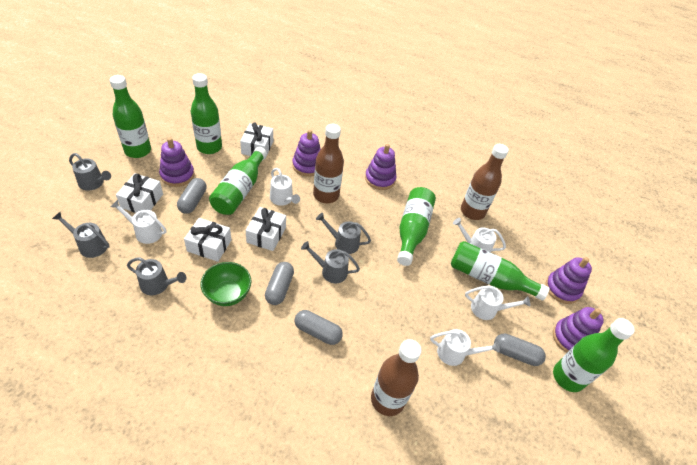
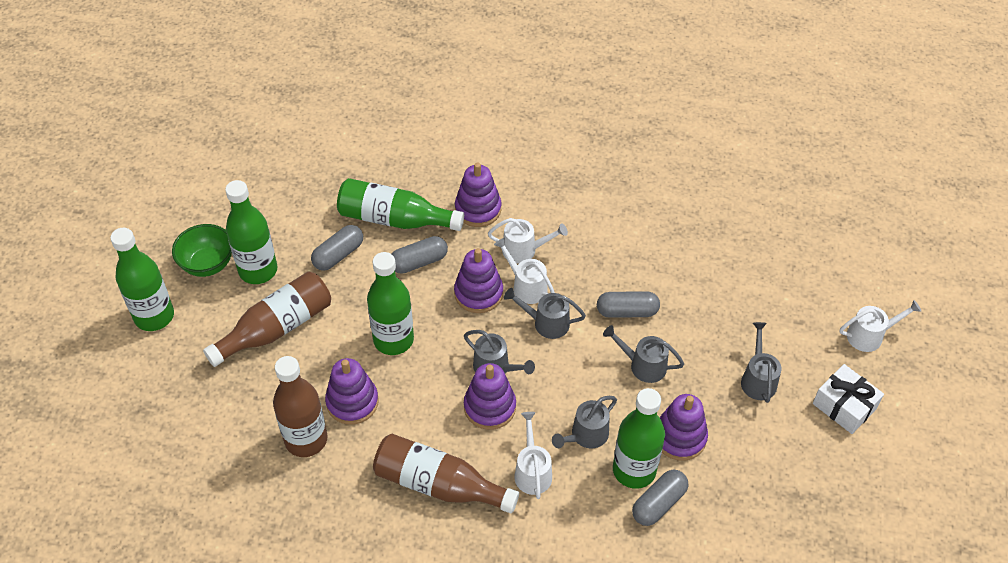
green bottle: 6 -> 5
white gift: 4 -> 1
white watering can: 5 -> 4

